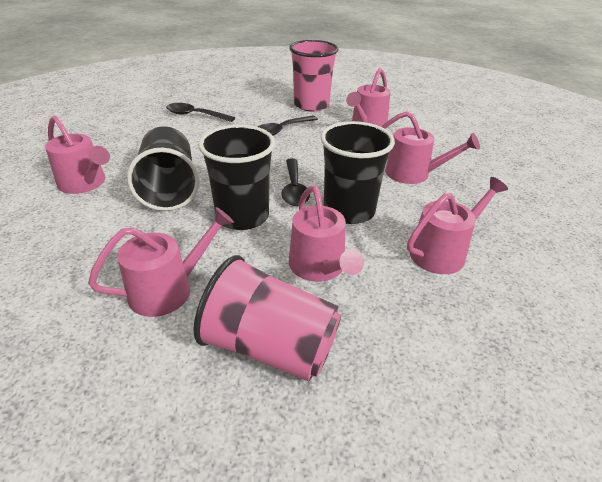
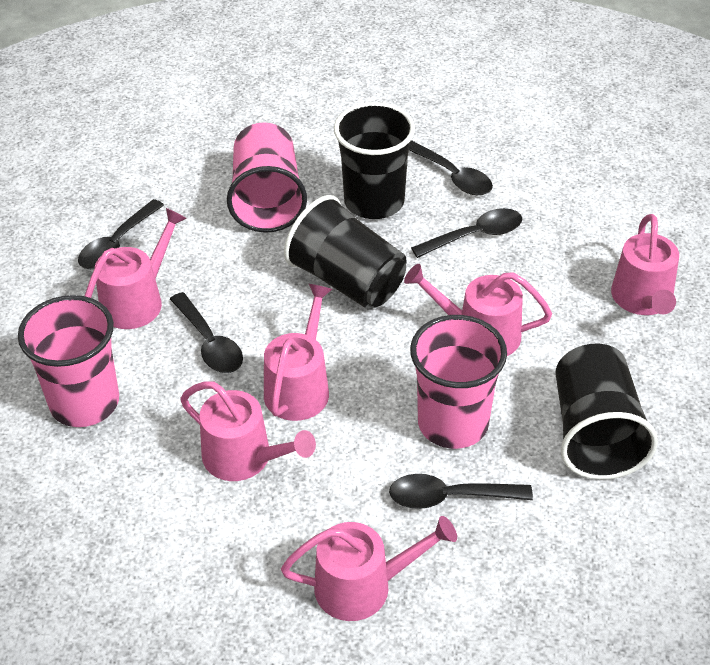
black spoon: 3 -> 5
pink cup: 2 -> 3

